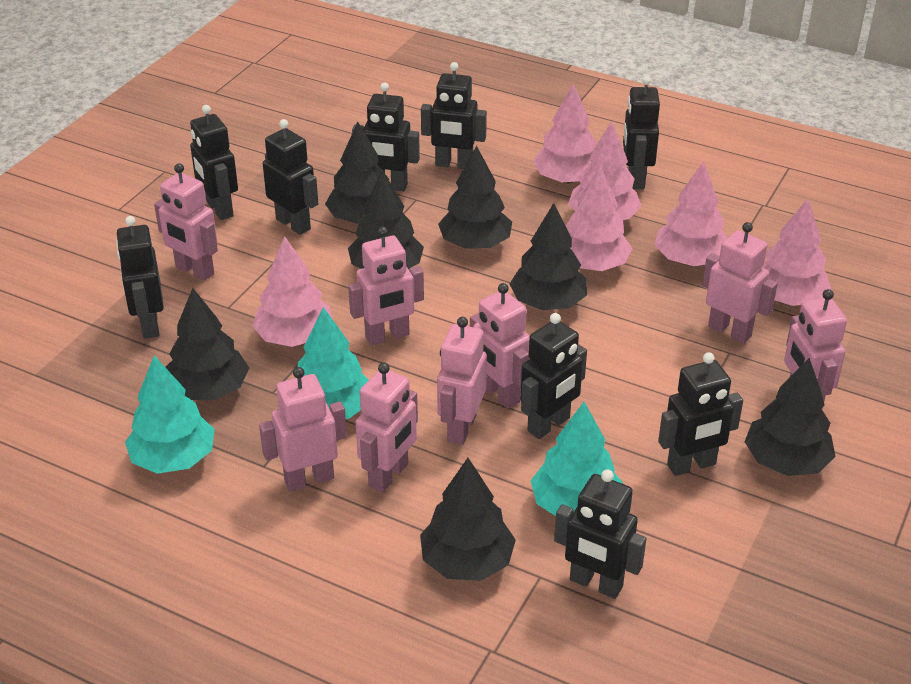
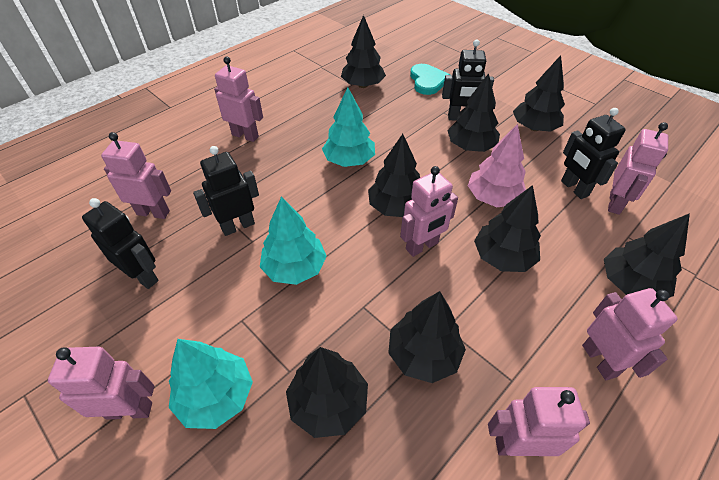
black robot: 9 -> 4
black tree: 7 -> 8
pink robot: 8 -> 7
pink tree: 6 -> 1
turquoise heart: 0 -> 1

